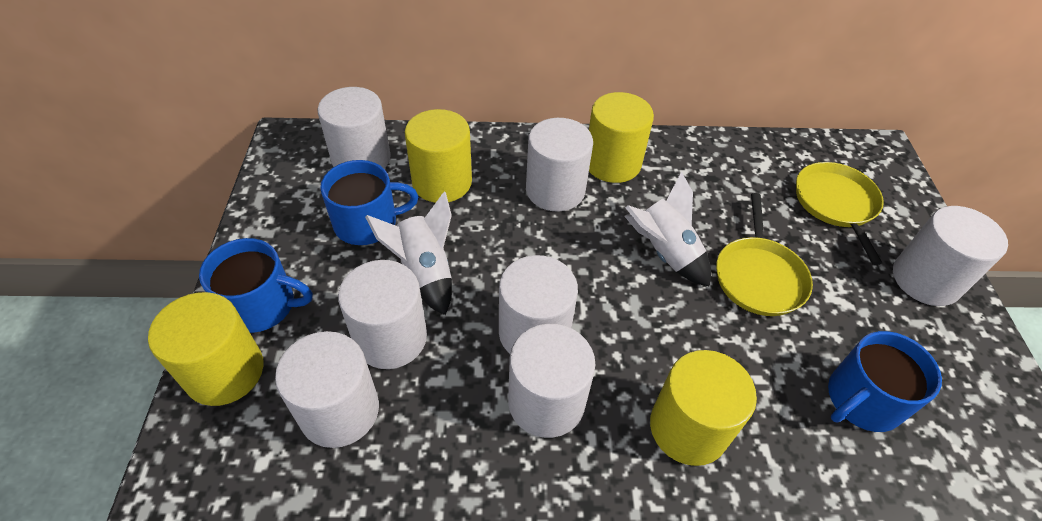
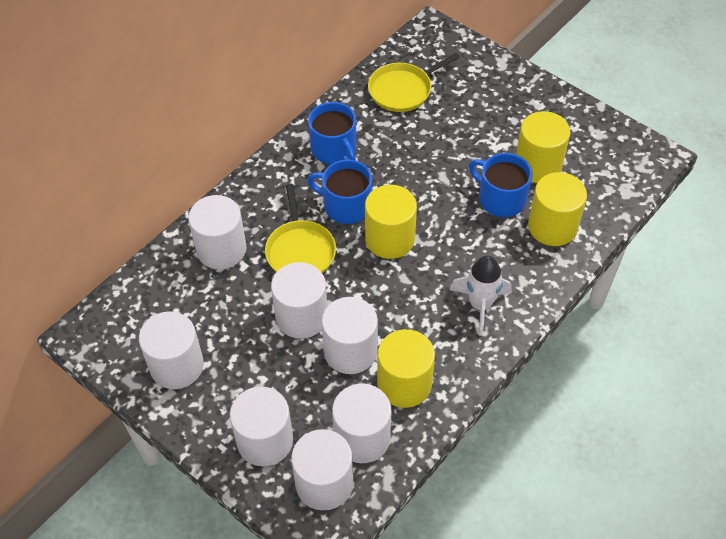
white rocket: 2 -> 1

